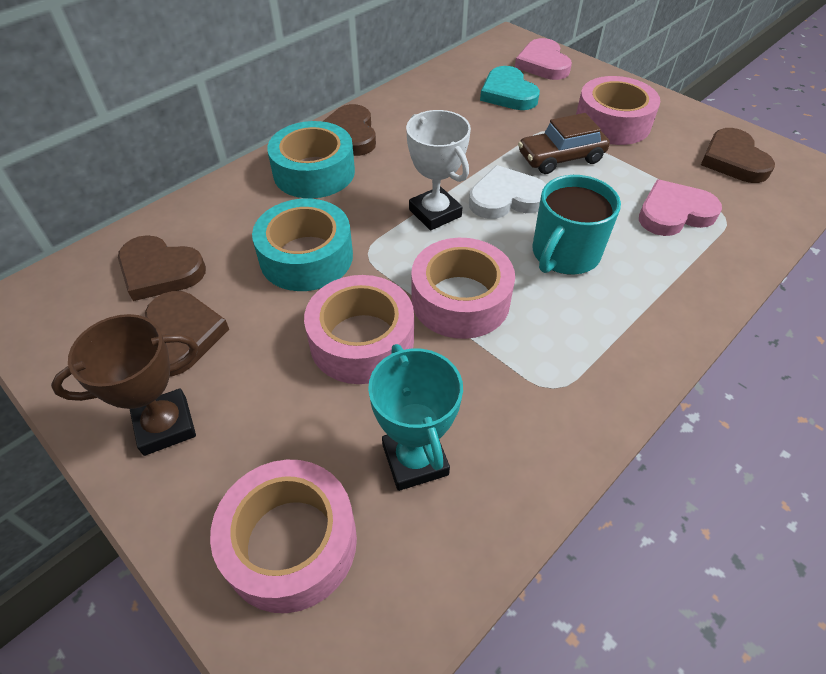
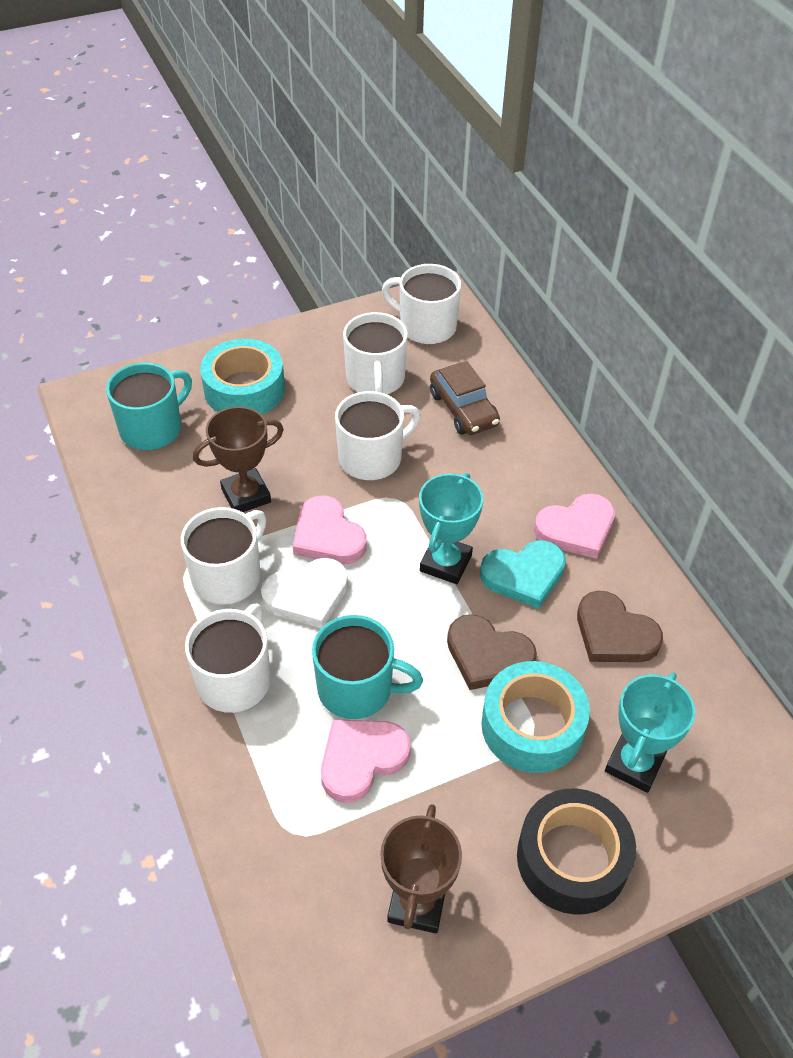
black tape: 0 -> 1
brown heart: 4 -> 2
brown trophy: 1 -> 2
pink heart: 2 -> 3
pink tape: 4 -> 0
turquoise mug: 1 -> 2
turquoise trophy: 1 -> 2
white mug: 0 -> 5
white trophy: 1 -> 0

